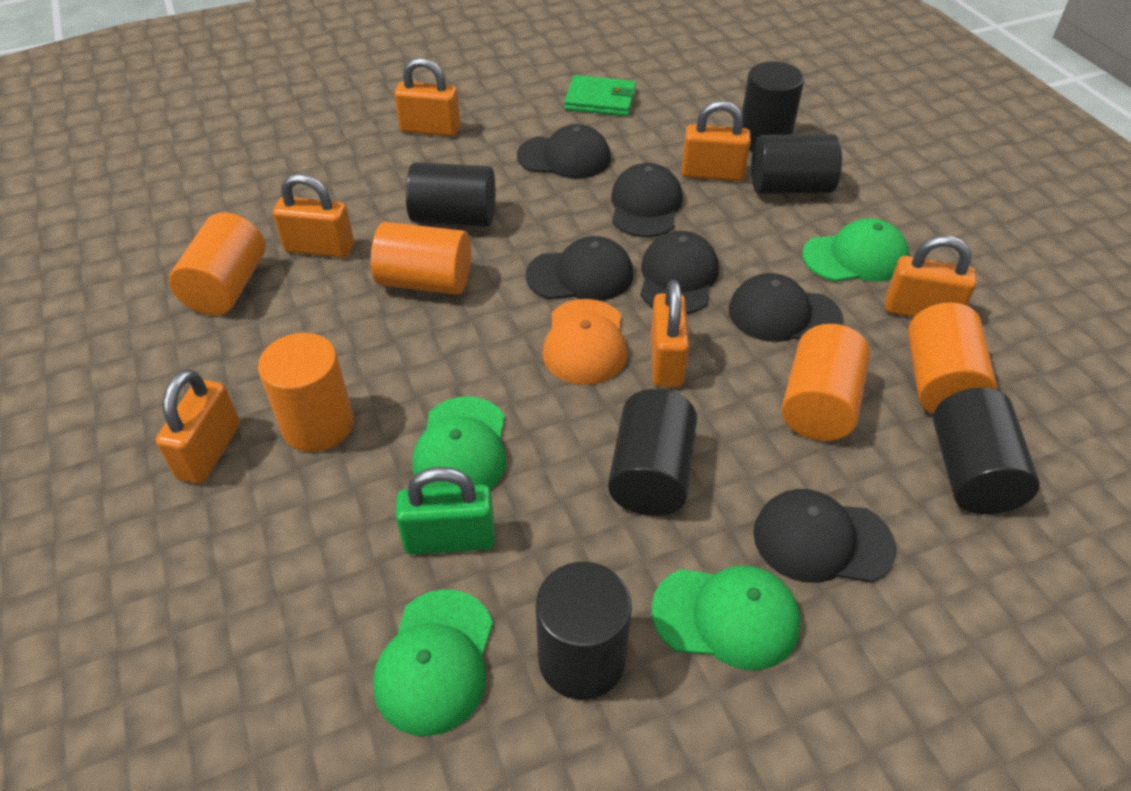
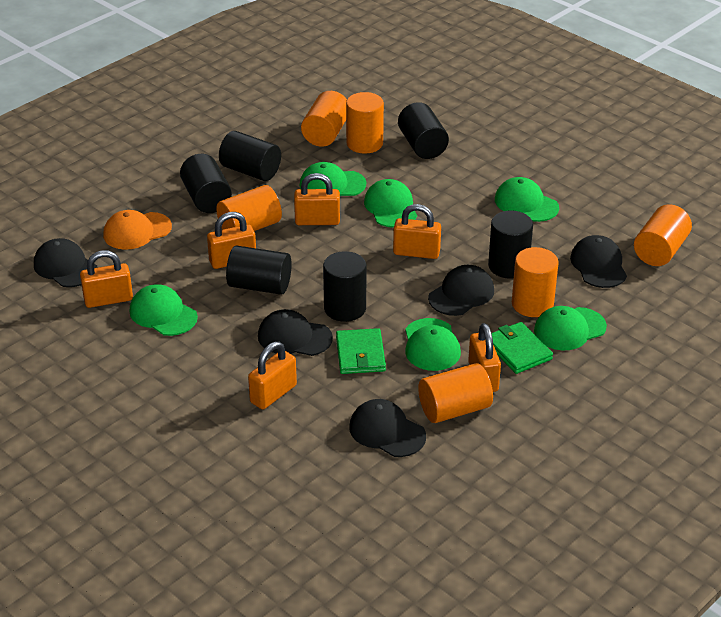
black cap: 6 -> 5
green cap: 4 -> 6
green padlock: 1 -> 0
green wallet: 1 -> 2
orange cylinder: 5 -> 6

